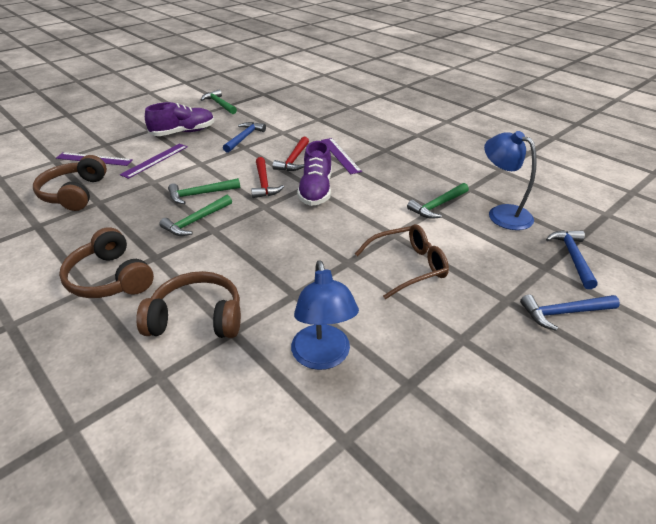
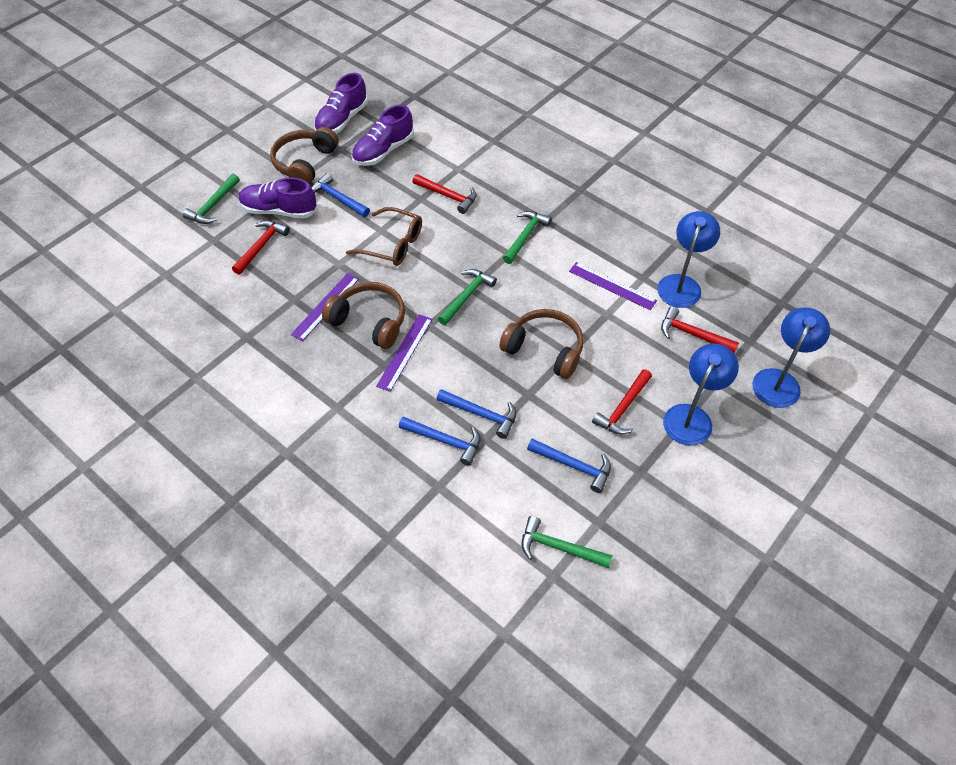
blue hammer: 3 -> 4
blue lamp: 2 -> 3
purple shoe: 2 -> 3
red hammer: 2 -> 4

